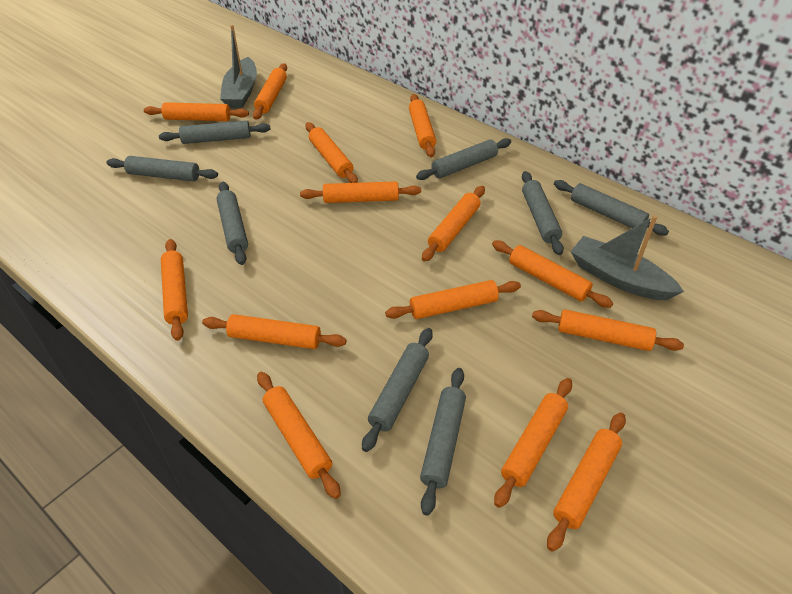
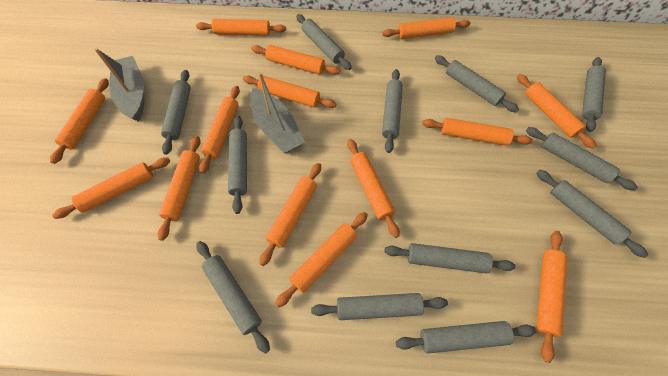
grey rolling pin: 8 -> 12

